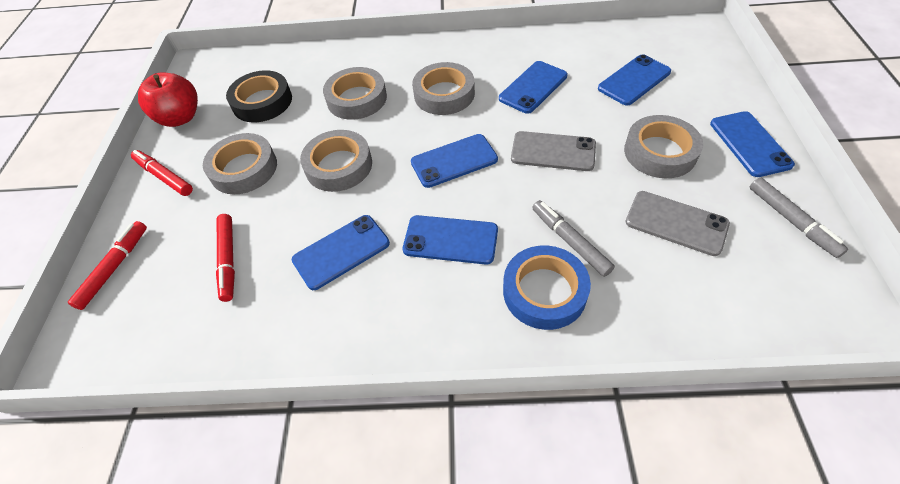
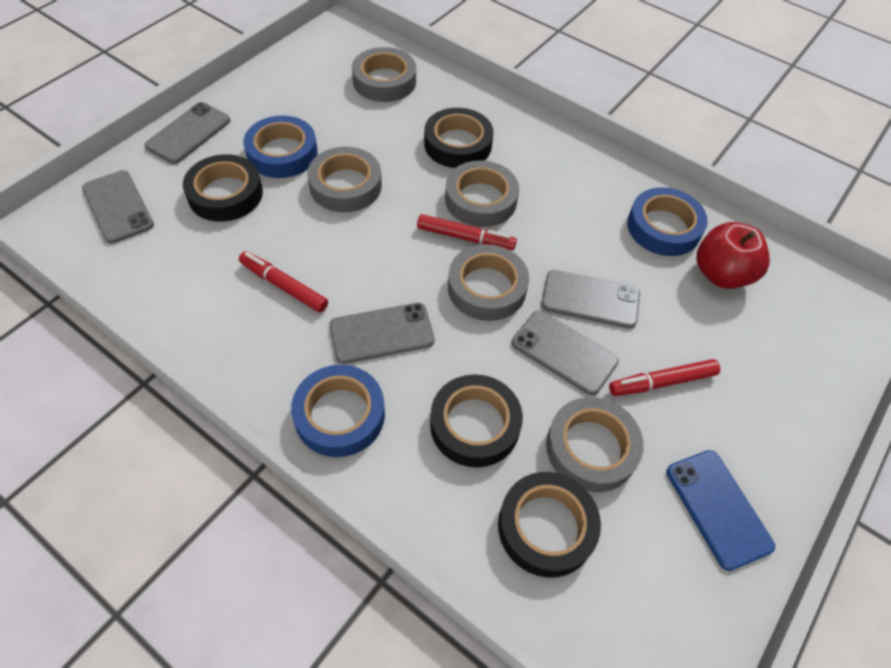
black tape: 1 -> 4
blue phone: 6 -> 1
blue tape: 1 -> 3
grey marker: 2 -> 0
grey phone: 2 -> 5

